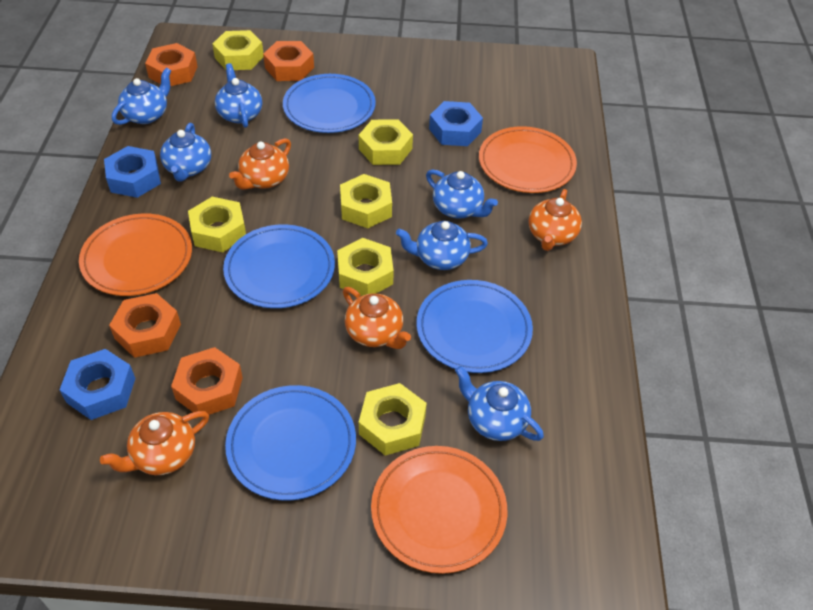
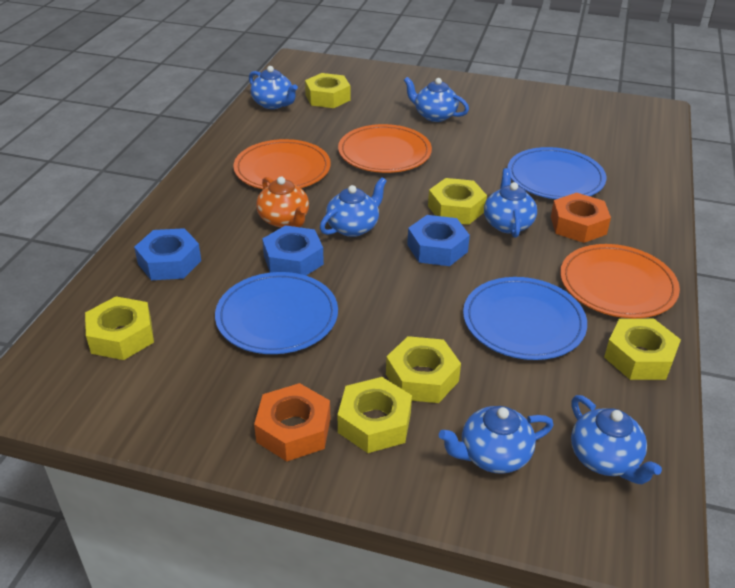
blue plate: 4 -> 3
orange nut: 4 -> 2
orange teapot: 4 -> 1

